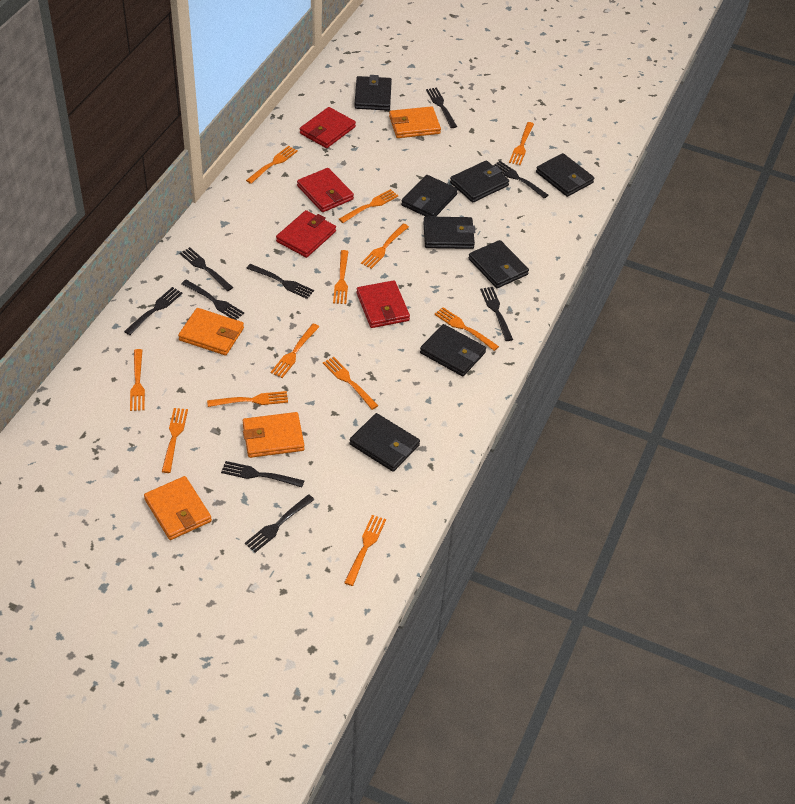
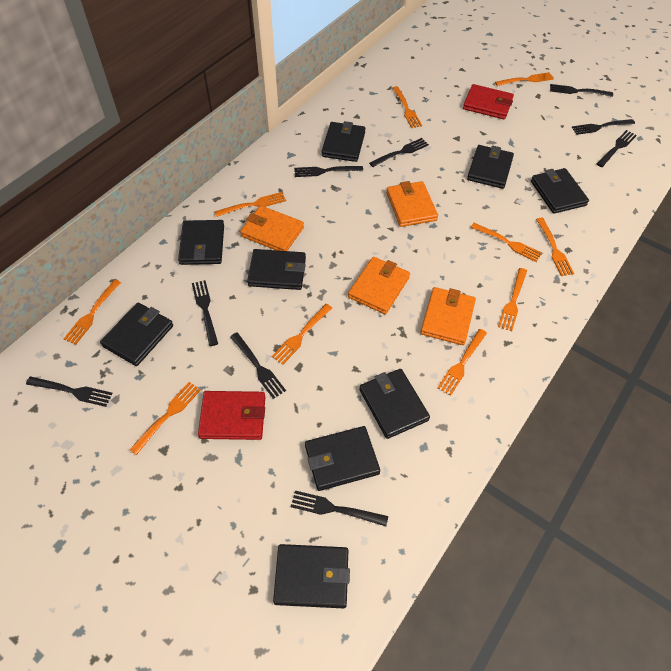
black wallet: 8 -> 9
orange fork: 12 -> 10
red wallet: 4 -> 2

